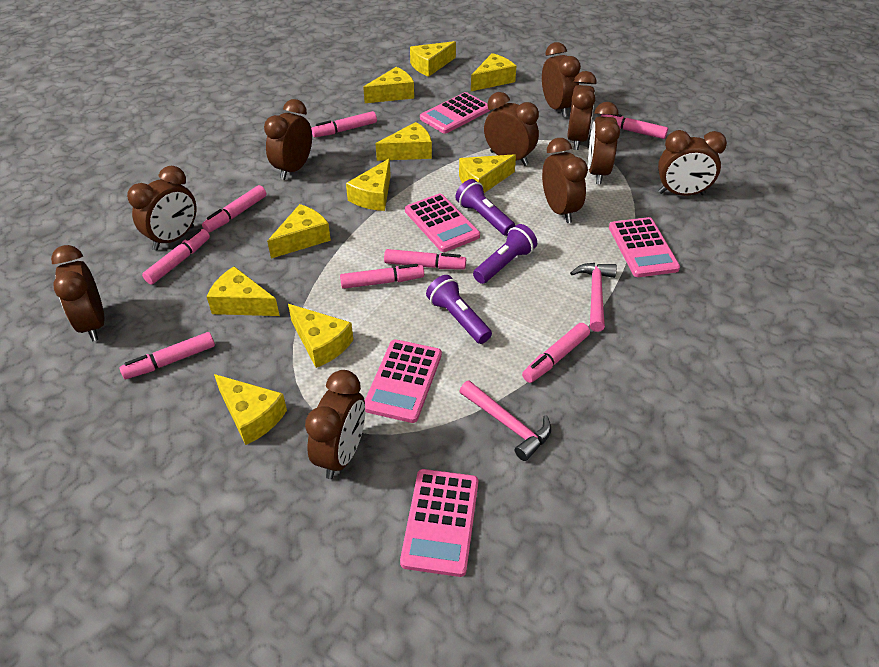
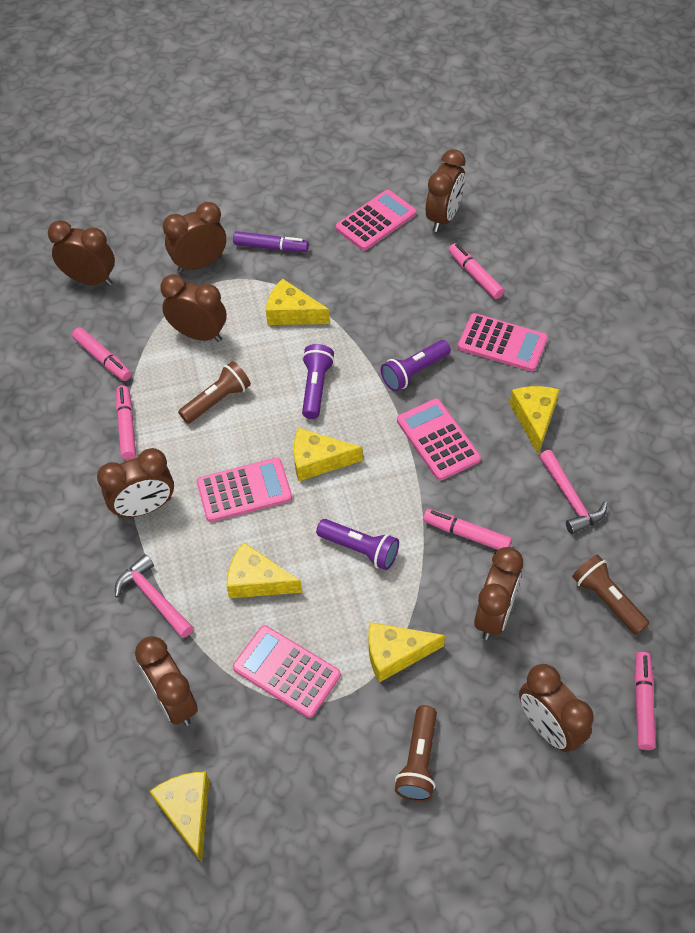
brown clock: 10 -> 8
brown flashlight: 0 -> 3
pink marker: 8 -> 5
purple marker: 0 -> 1
yellow cheese: 10 -> 6

